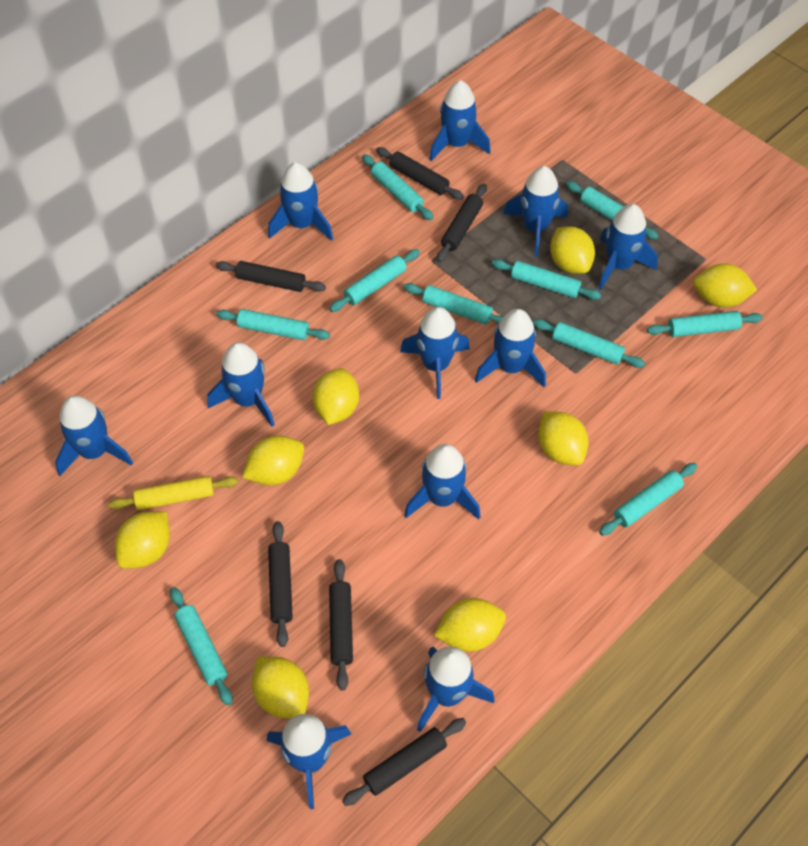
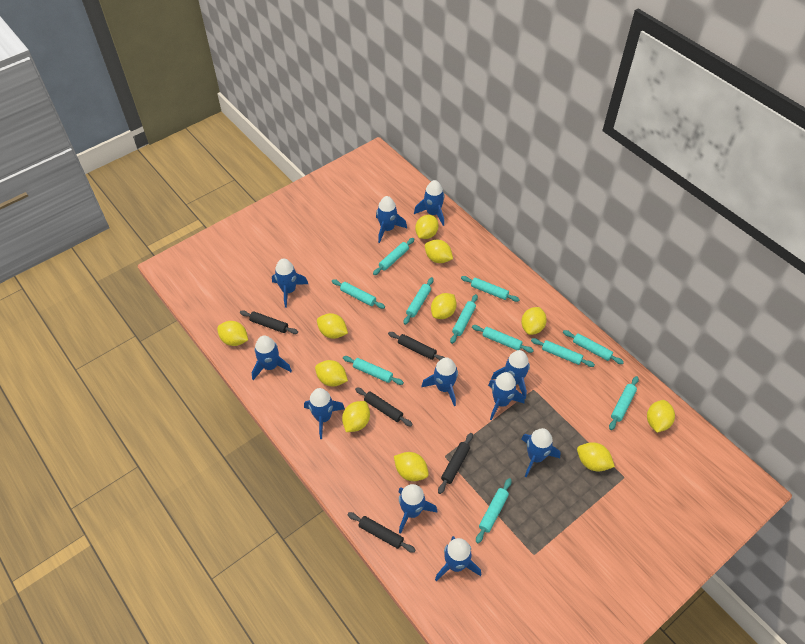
black rolling pin: 6 -> 5
turquoise rolling pin: 10 -> 11
yellow lemon: 8 -> 11
yellow rolling pin: 1 -> 0

